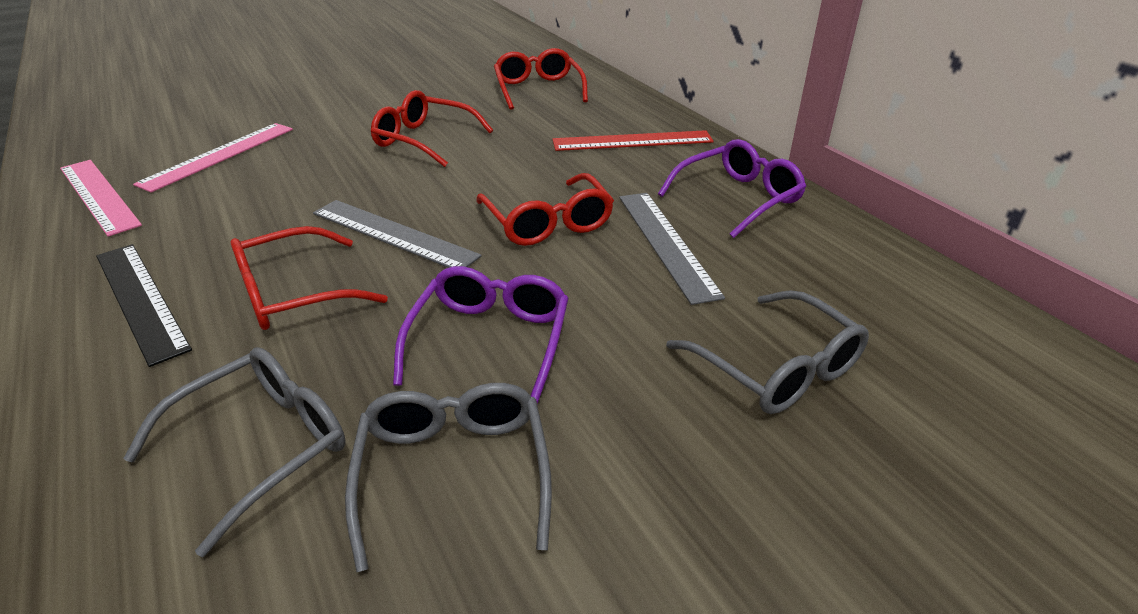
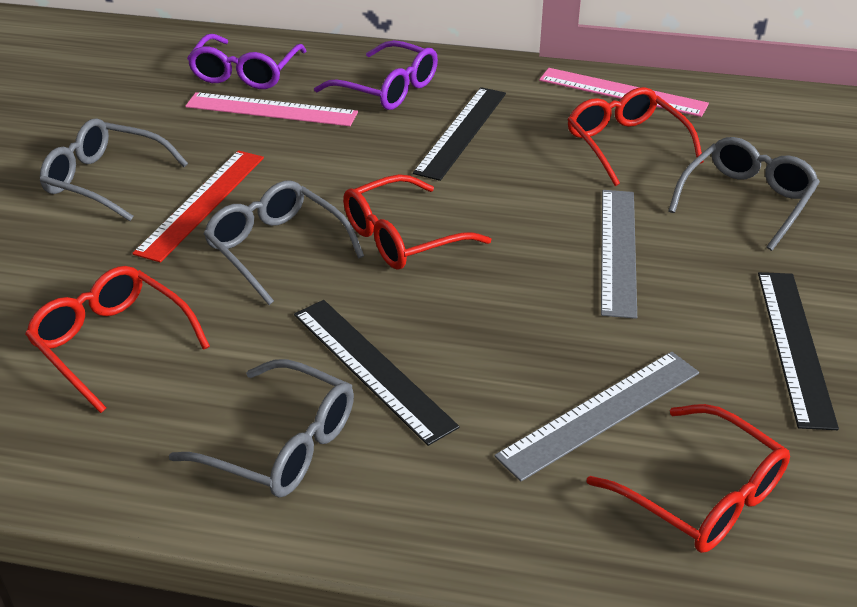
black ruler: 1 -> 3
grey glasses: 3 -> 4

